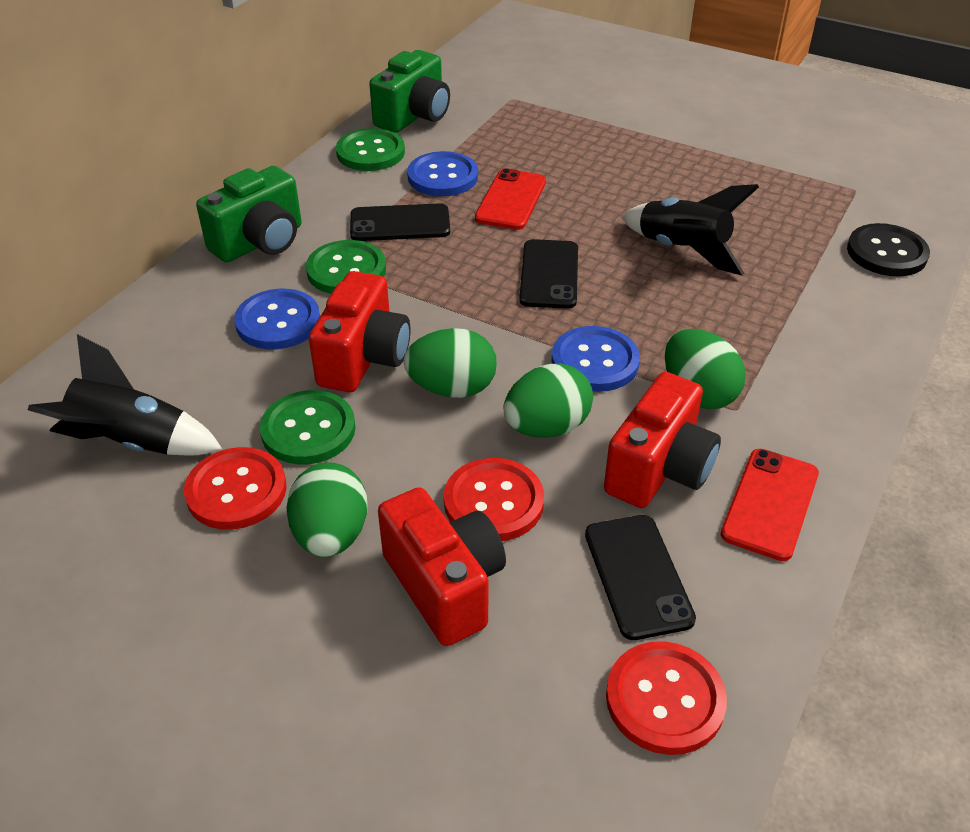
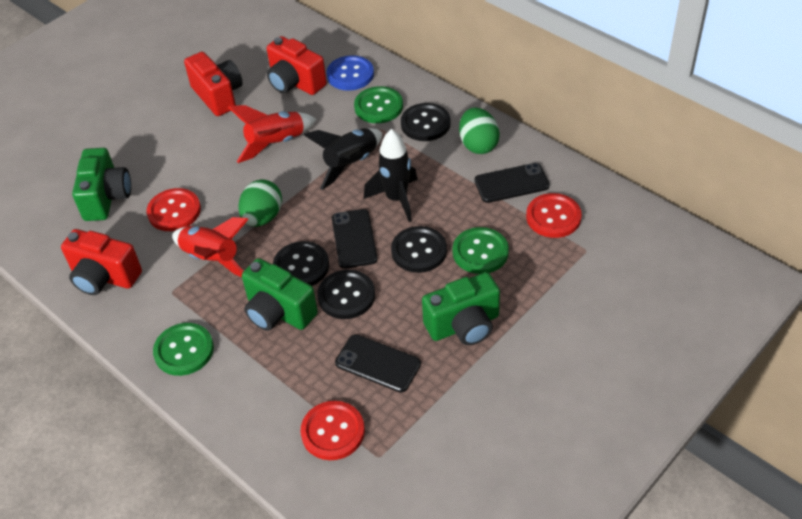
black button: 1 -> 4
blue button: 3 -> 1
green camera: 2 -> 3
green egg: 4 -> 2
red phone: 2 -> 0
red rocket: 0 -> 2

